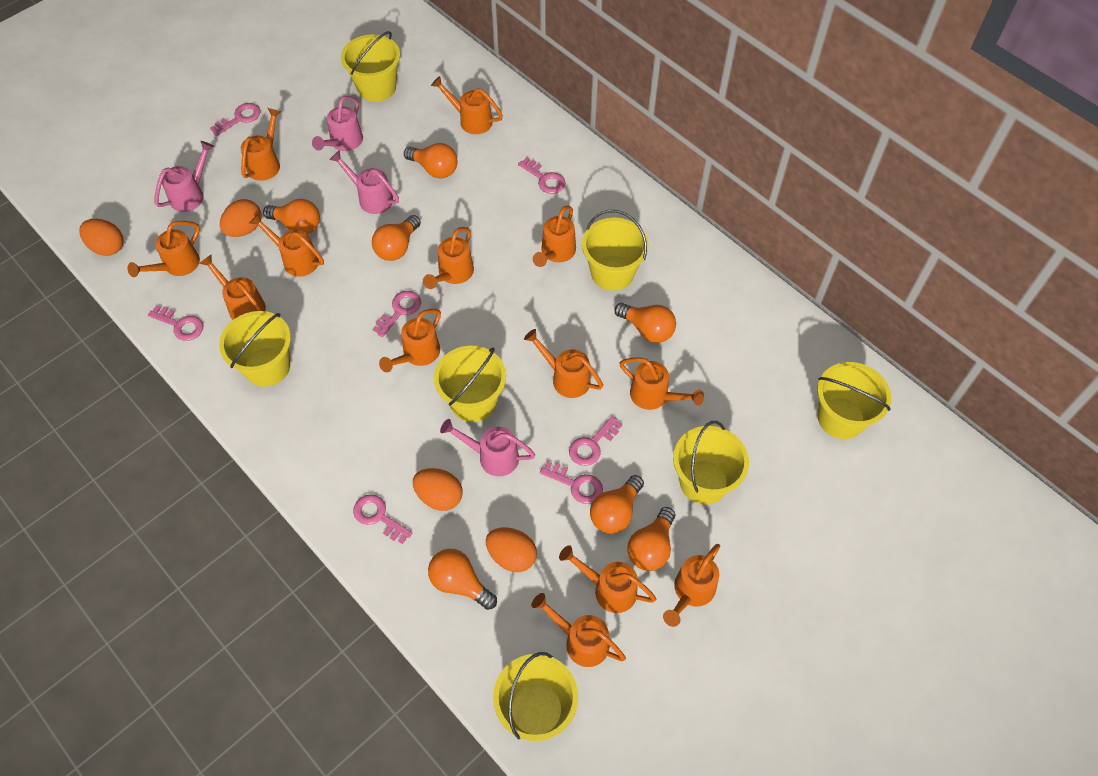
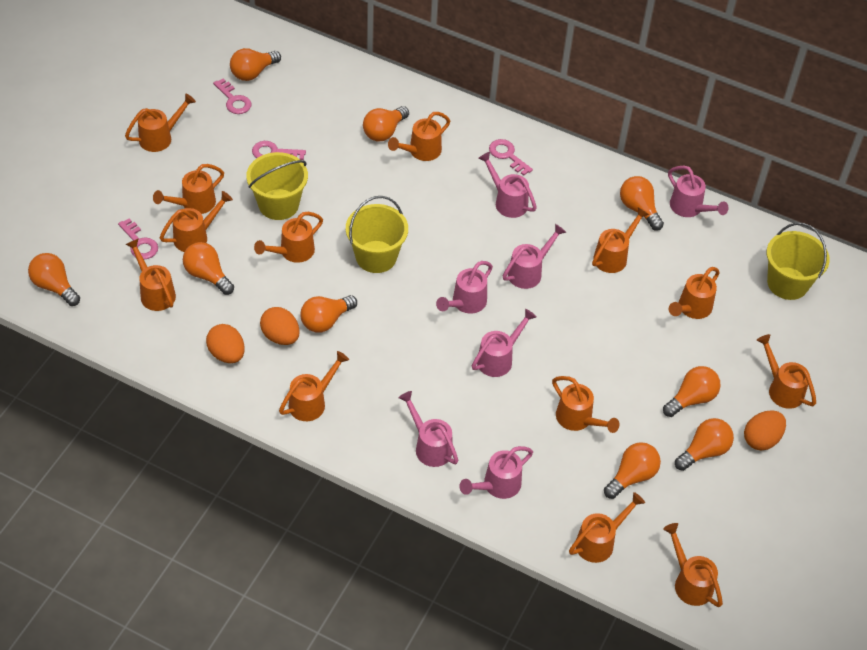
orange egg: 4 -> 3
orange light bulb: 7 -> 9
pink key: 7 -> 4
pink watering can: 4 -> 7
yellow bucket: 7 -> 3

